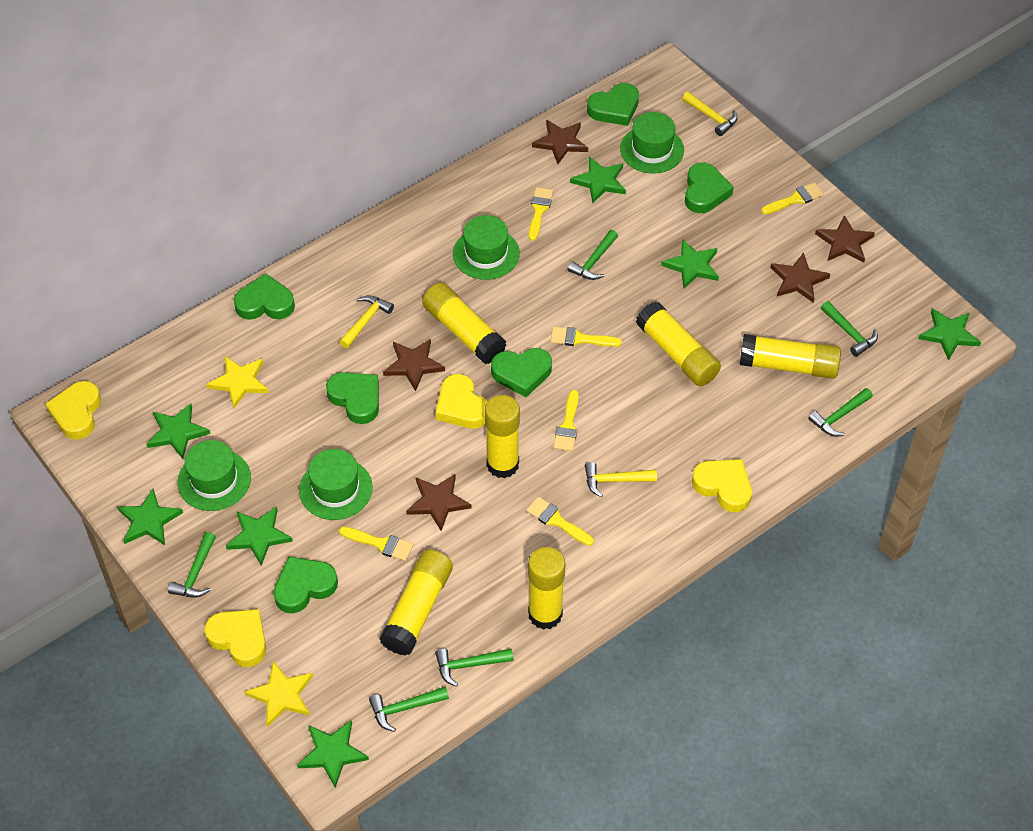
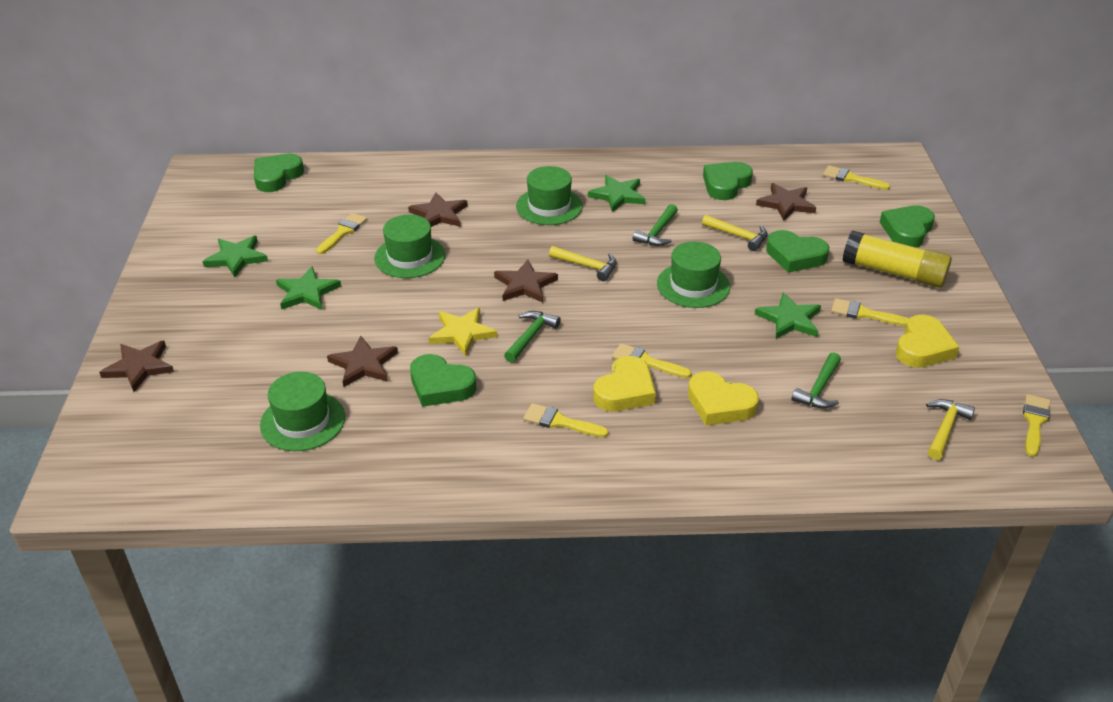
green hammer: 6 -> 3
green heart: 6 -> 5
green star: 7 -> 4
yellow glue stick: 6 -> 1
yellow heart: 4 -> 3
yellow star: 2 -> 1

